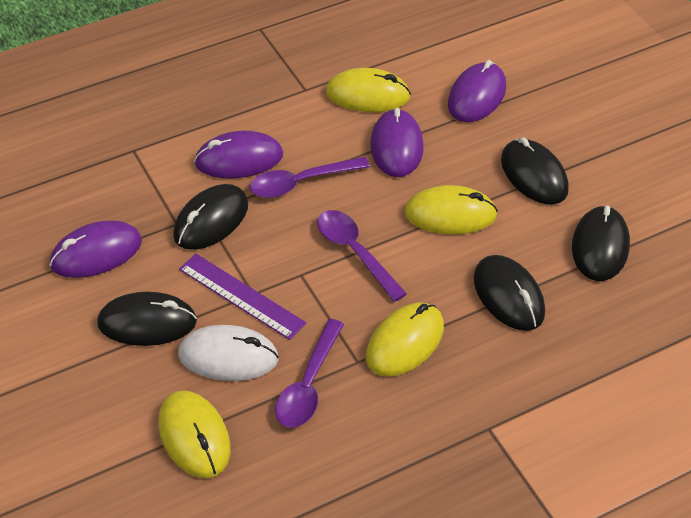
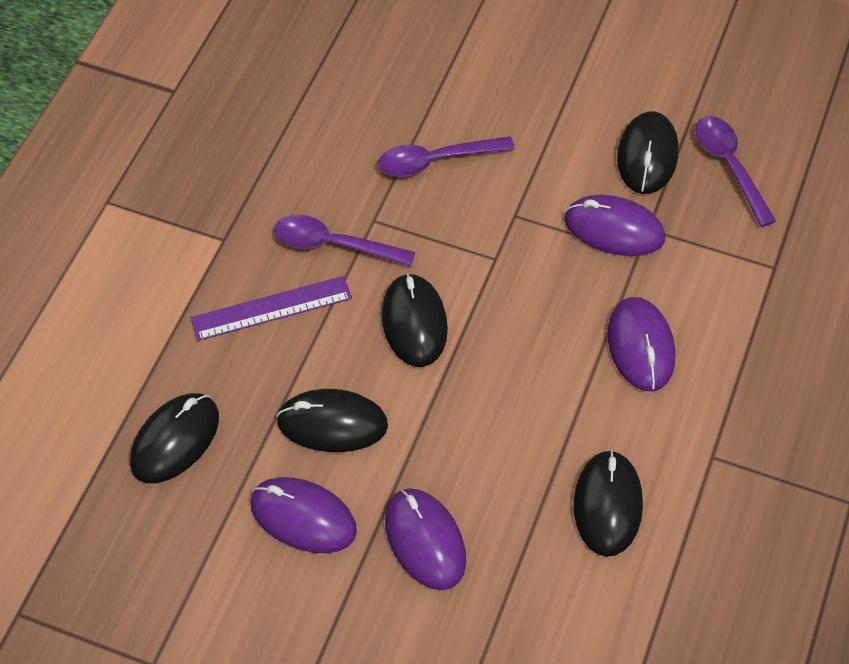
white mouse: 1 -> 0
yellow mouse: 4 -> 0

